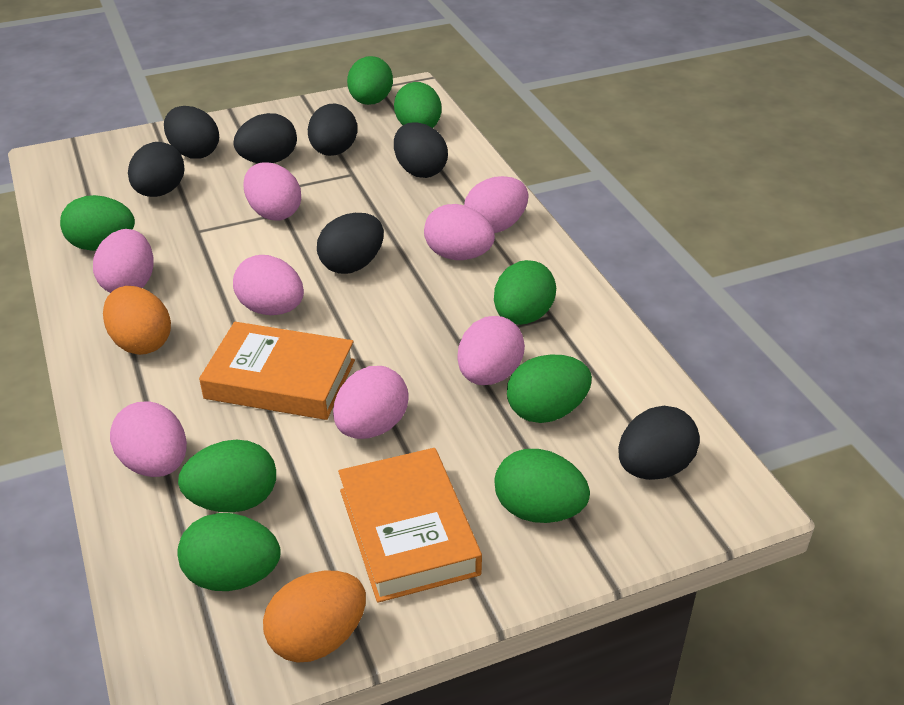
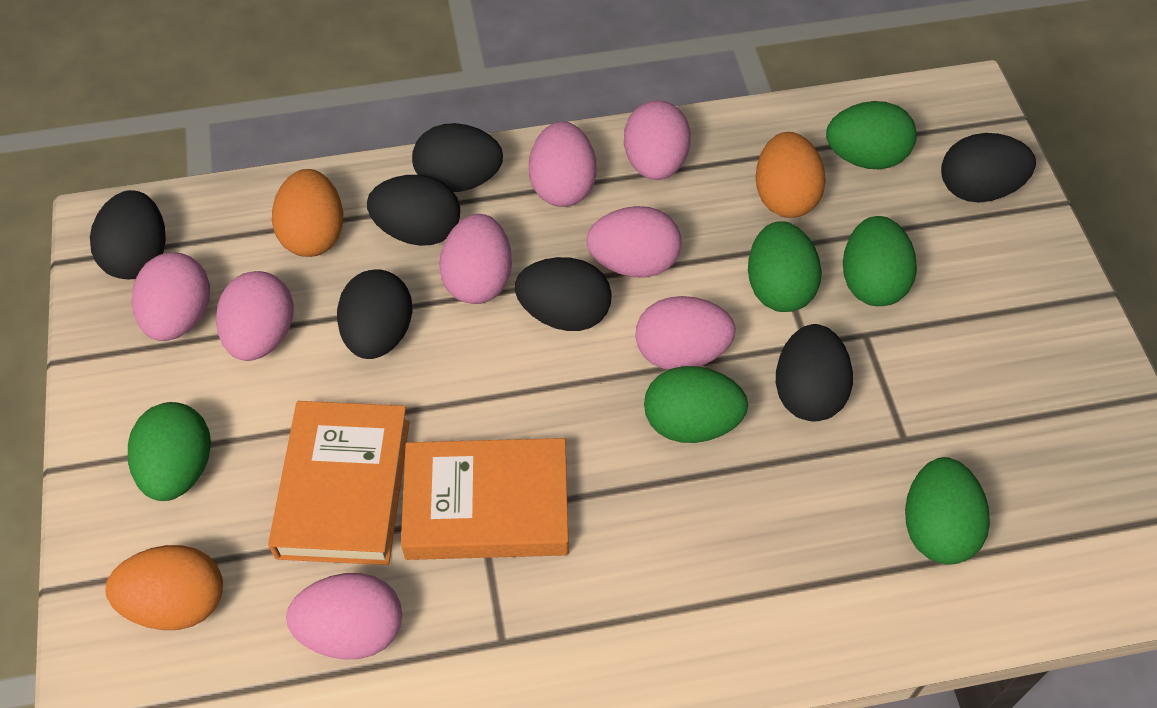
green egg: 8 -> 6
orange egg: 2 -> 3

